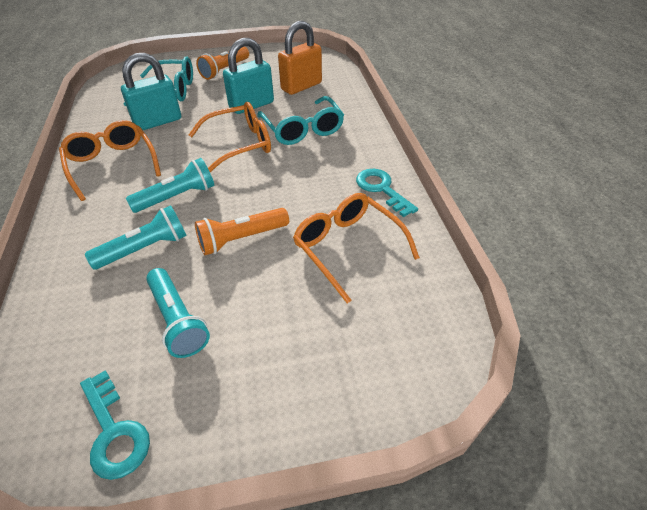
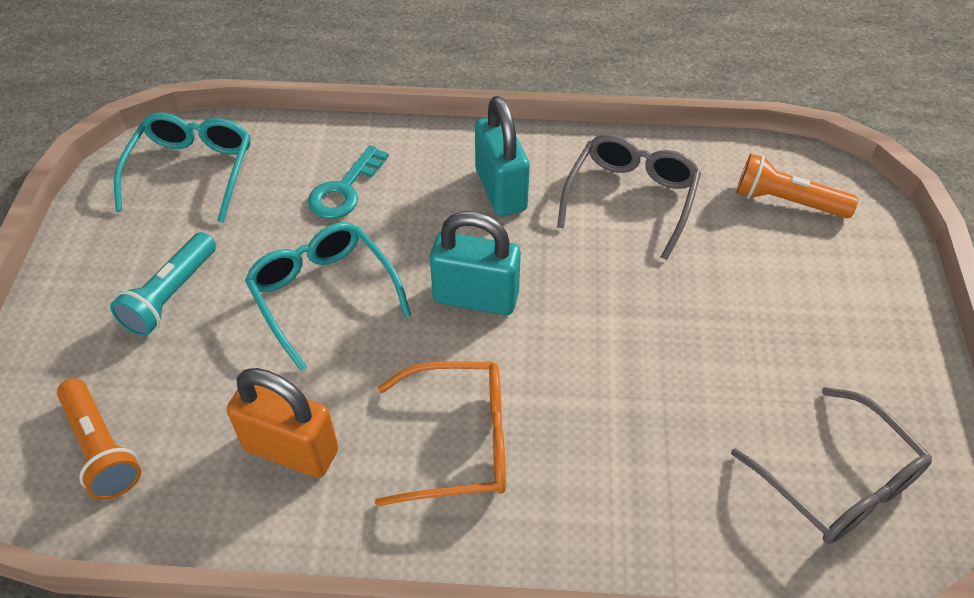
grey glasses: 0 -> 2
orange glasses: 3 -> 1
turquoise flashlight: 3 -> 1
turquoise key: 2 -> 1

